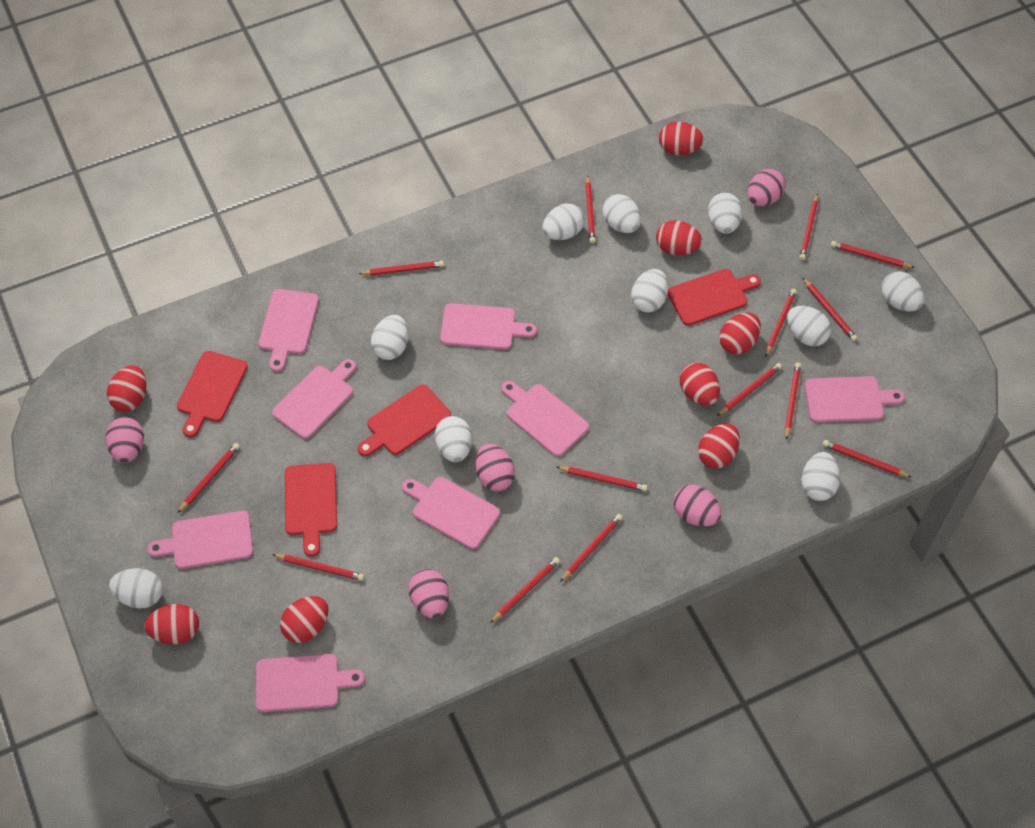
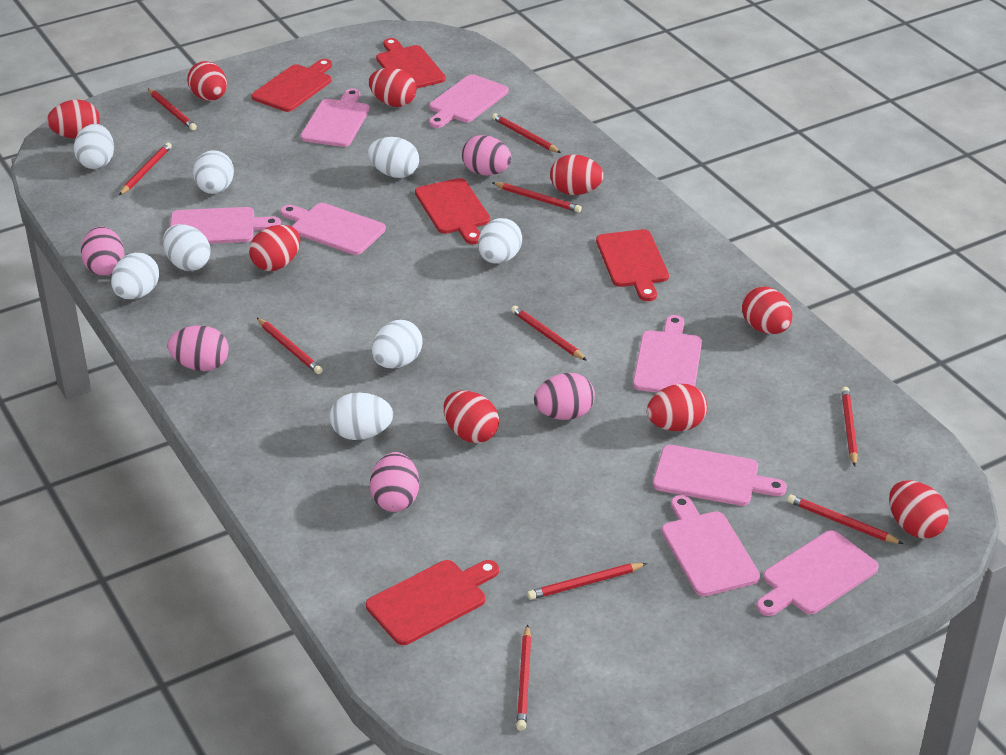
red cutting board: 4 -> 5
red egg: 8 -> 9
red pencil: 14 -> 10
white egg: 10 -> 8

